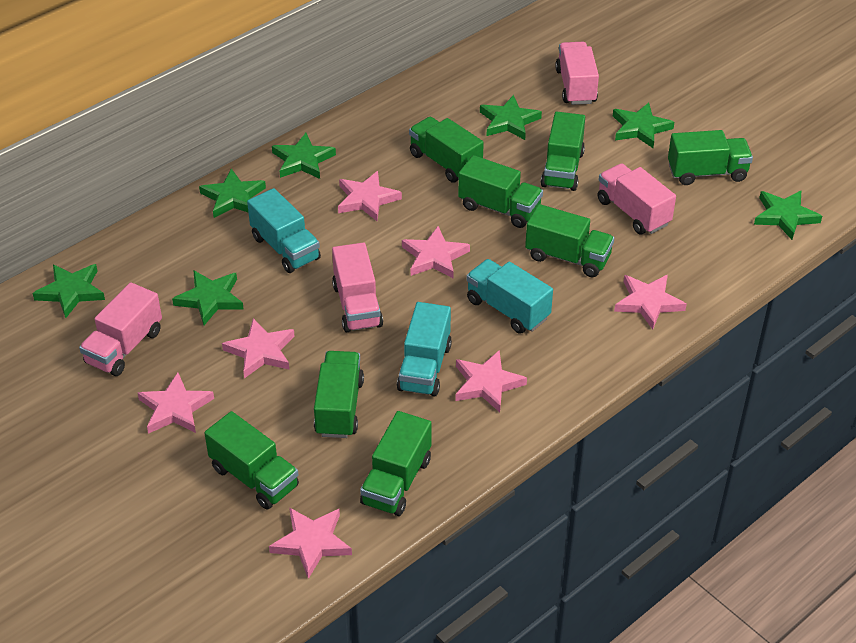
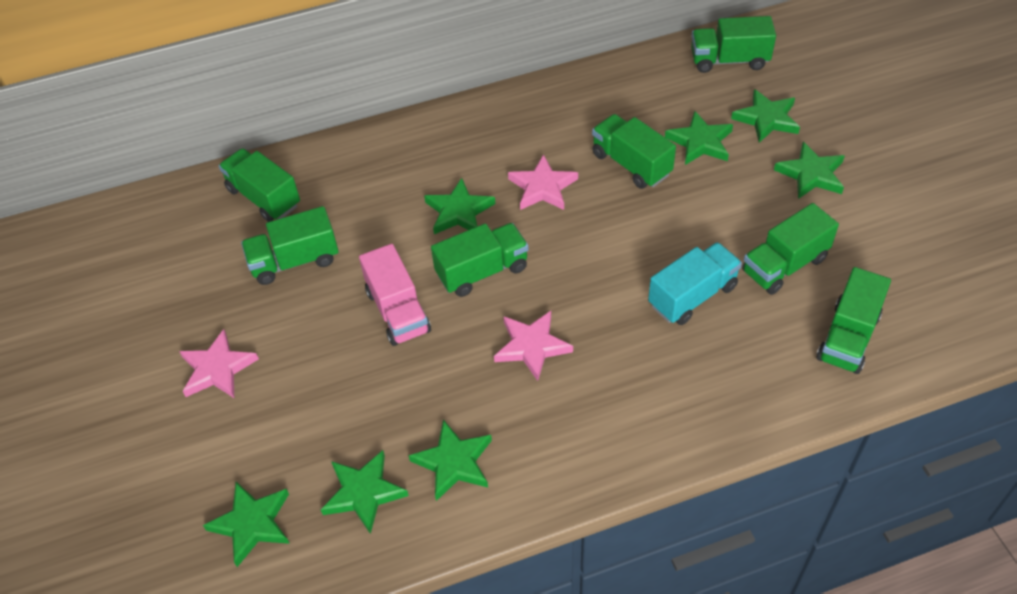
green truck: 8 -> 7
pink star: 7 -> 3
pink truck: 4 -> 1
turquoise truck: 3 -> 1

